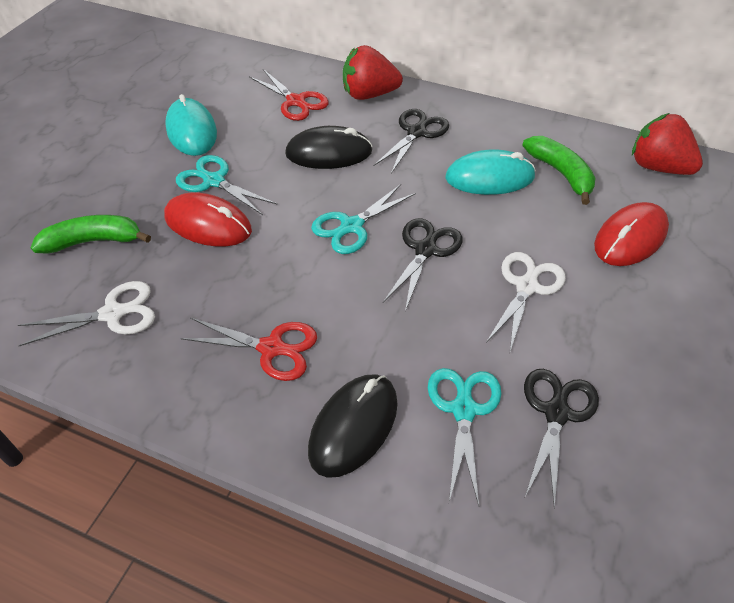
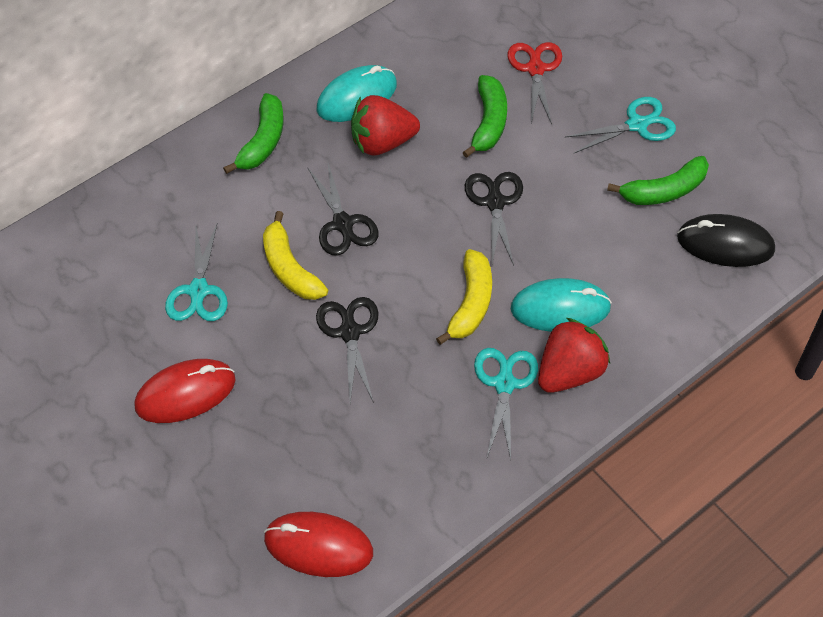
black mouse: 2 -> 1
green banana: 2 -> 3
red scissors: 2 -> 1
white scissors: 2 -> 0
yellow banana: 0 -> 2

